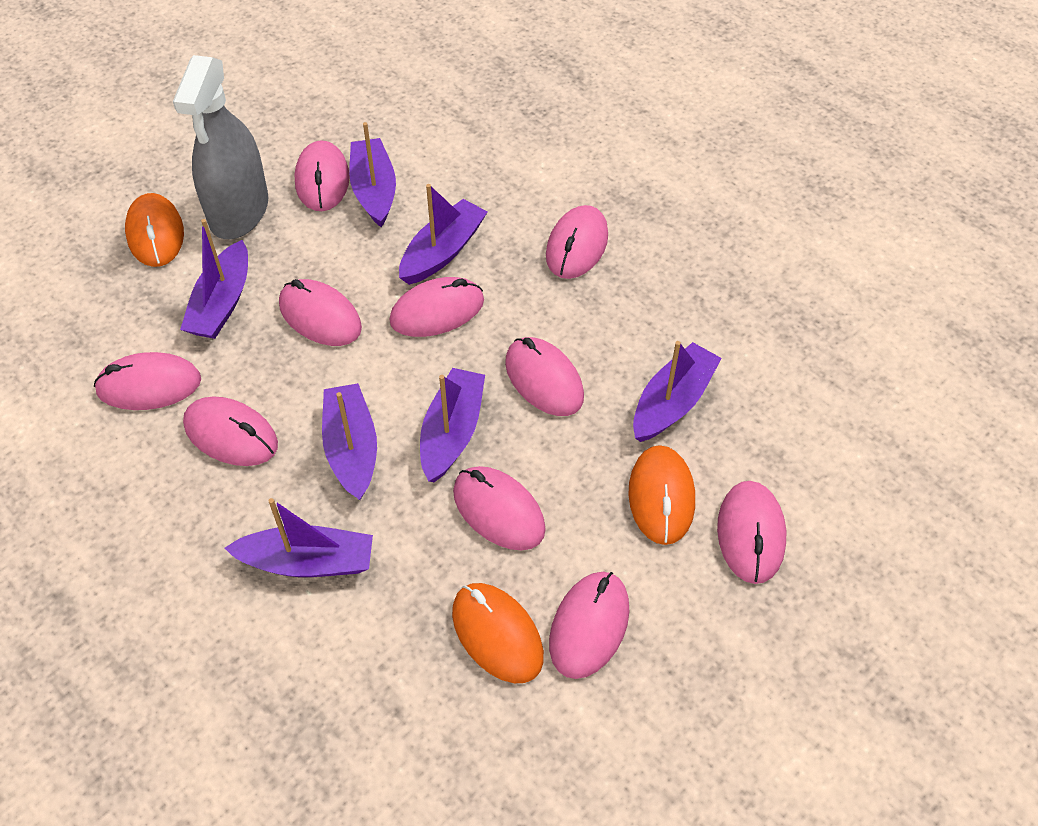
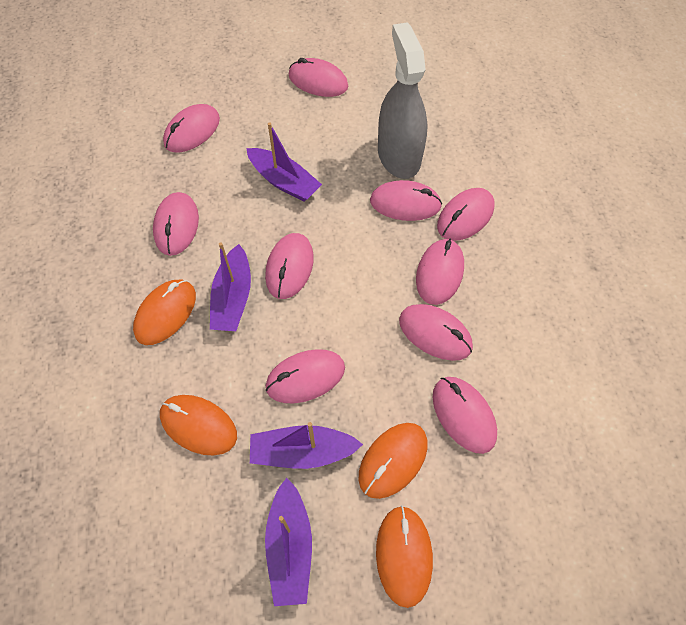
orange mouse: 3 -> 4
purple boat: 7 -> 4

